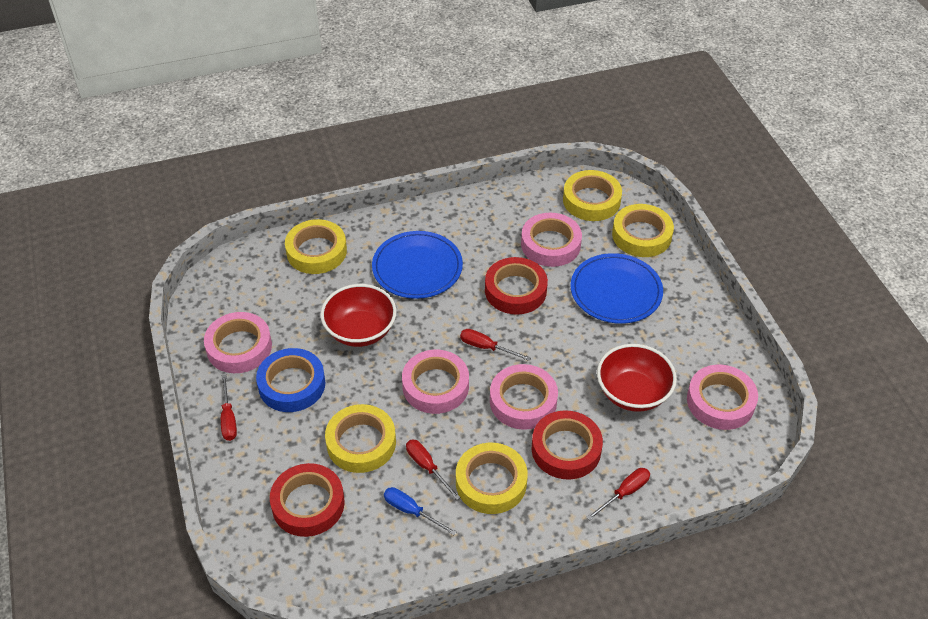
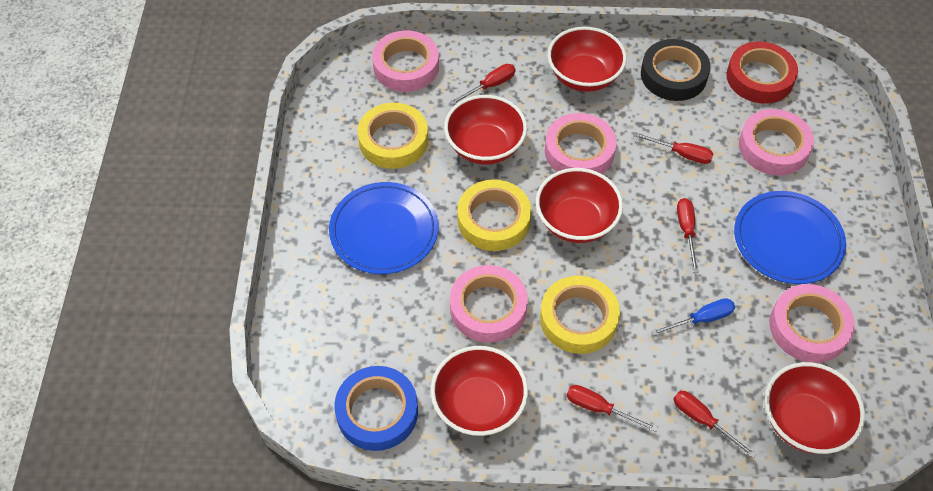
black tape: 0 -> 1
red bowl: 2 -> 5
red screwdriver: 4 -> 5
red tape: 3 -> 1
yellow tape: 5 -> 3

